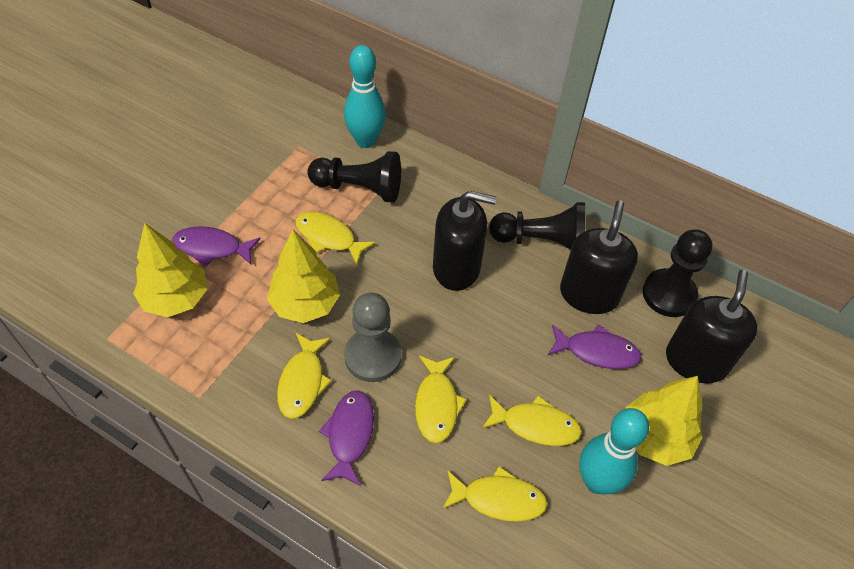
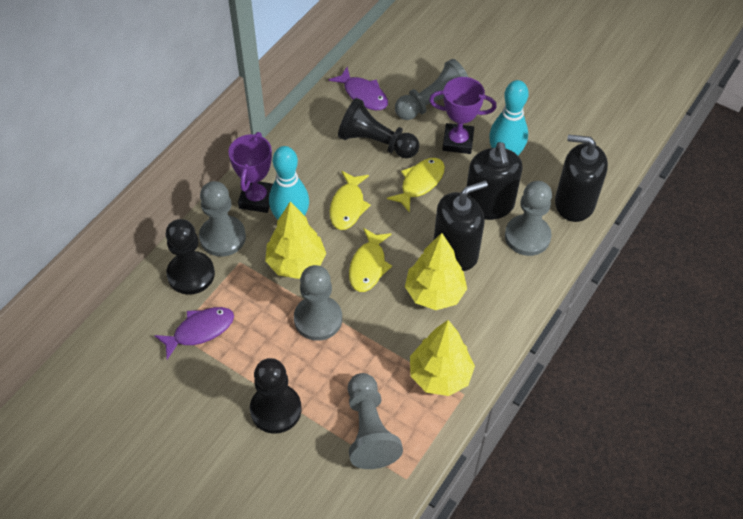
grey pawn: 1 -> 5
purple fish: 3 -> 2
purple trophy: 0 -> 2
yellow fish: 5 -> 3

